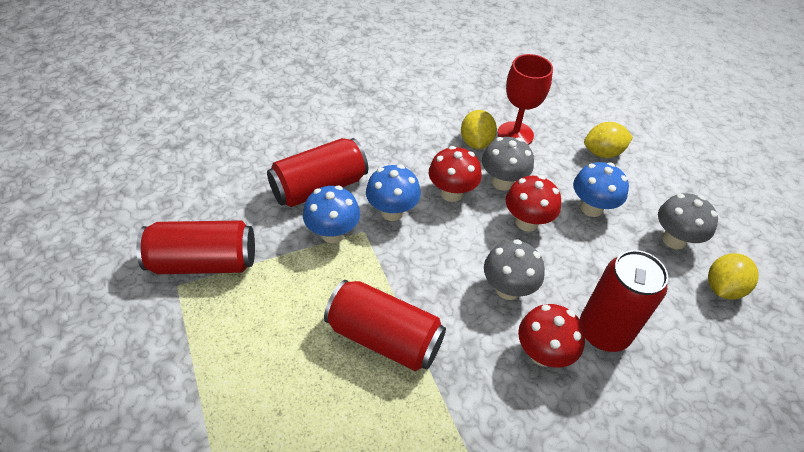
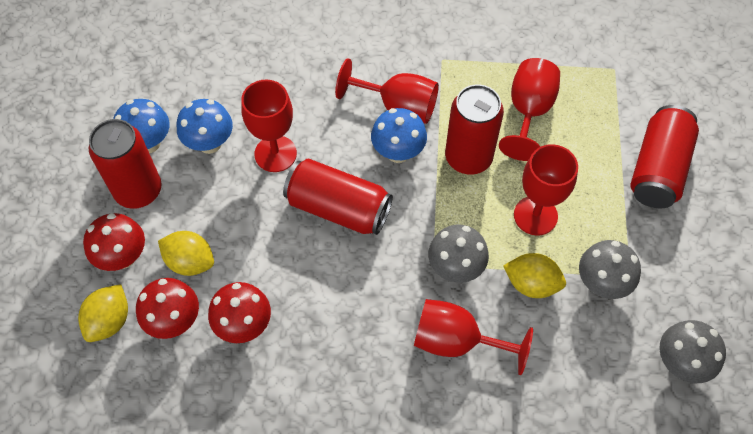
red goblet: 1 -> 5

